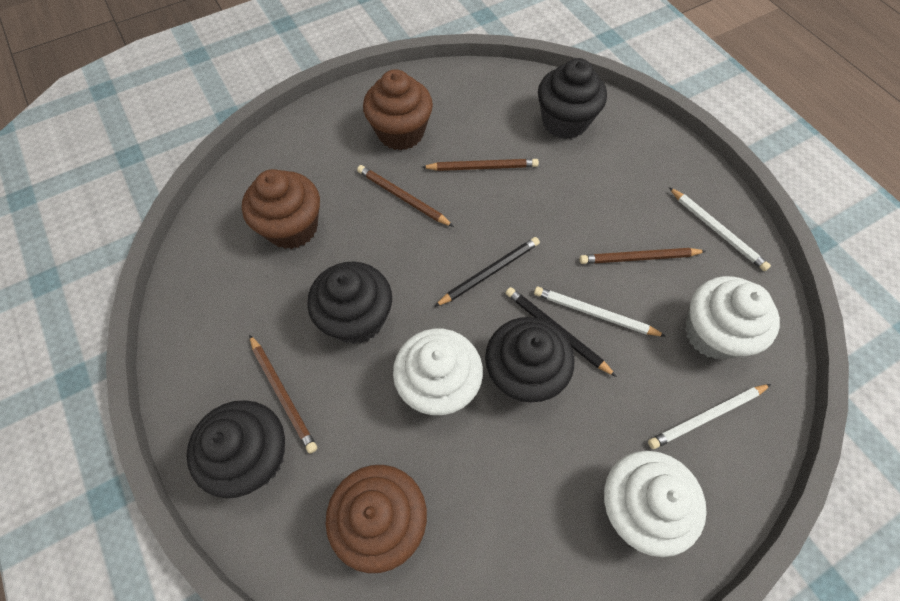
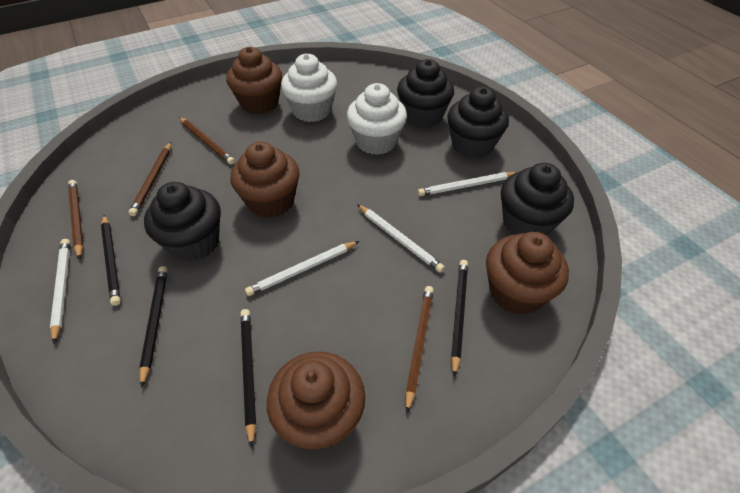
black pencil: 2 -> 4
brown cupcake: 3 -> 4
white cupcake: 3 -> 2
white pencil: 3 -> 4

